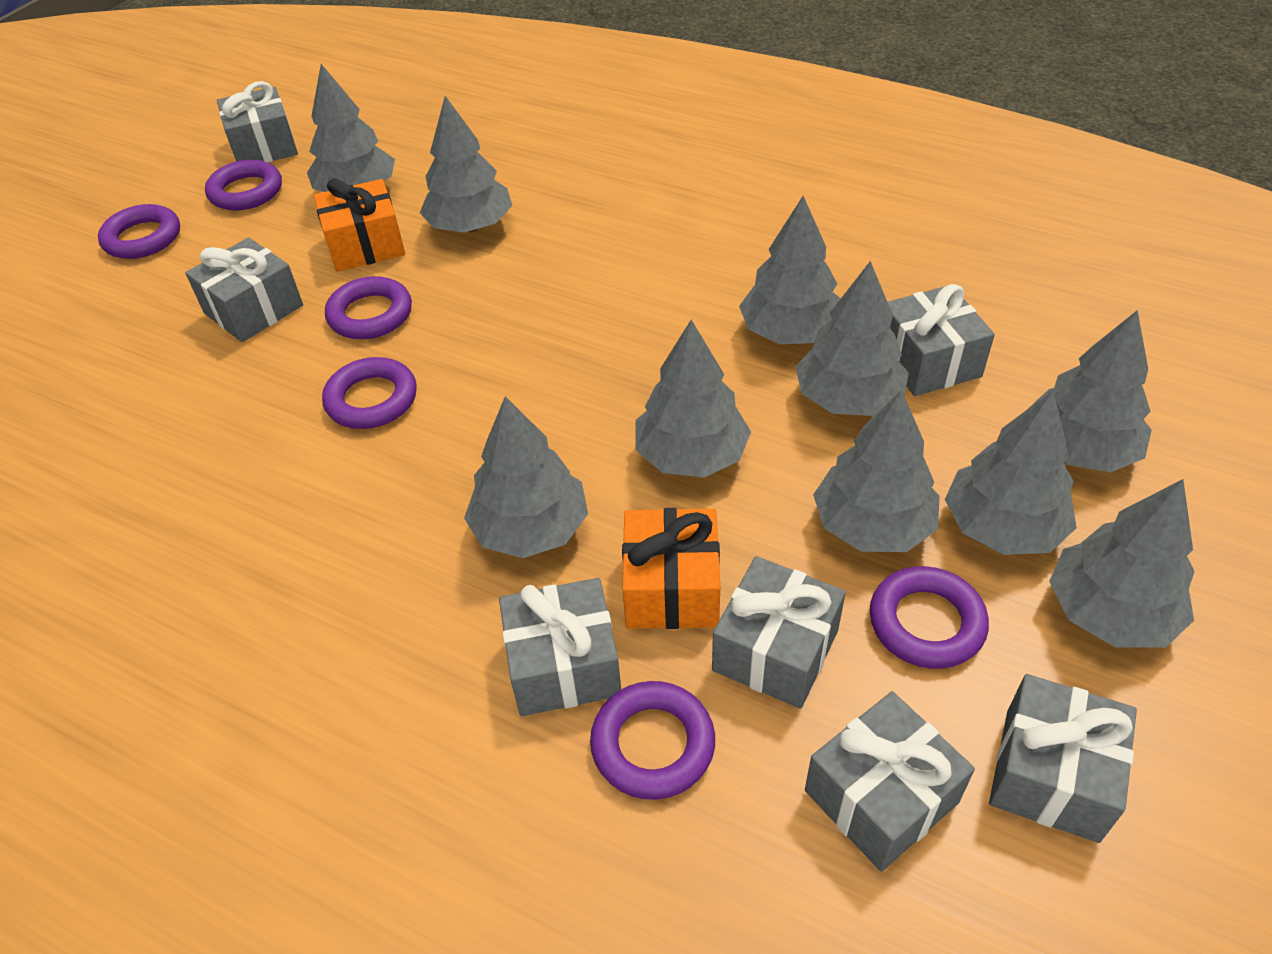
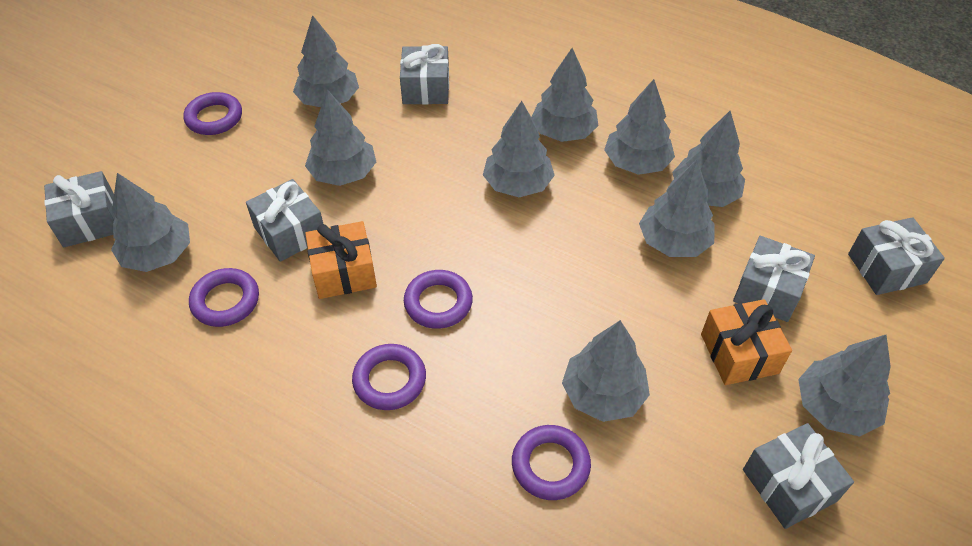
grey gift: 7 -> 6
purple ring: 6 -> 5

